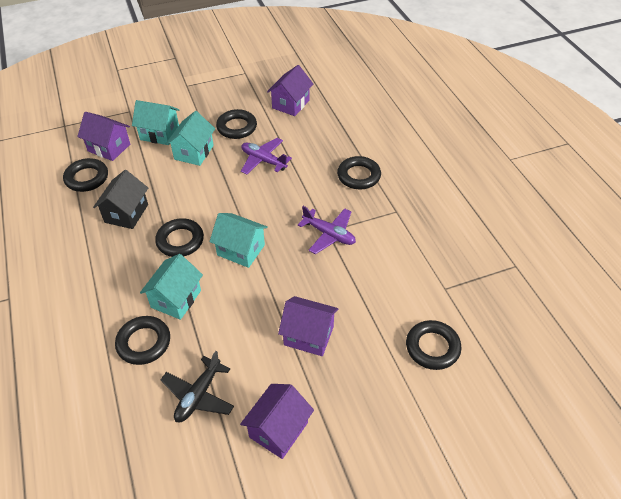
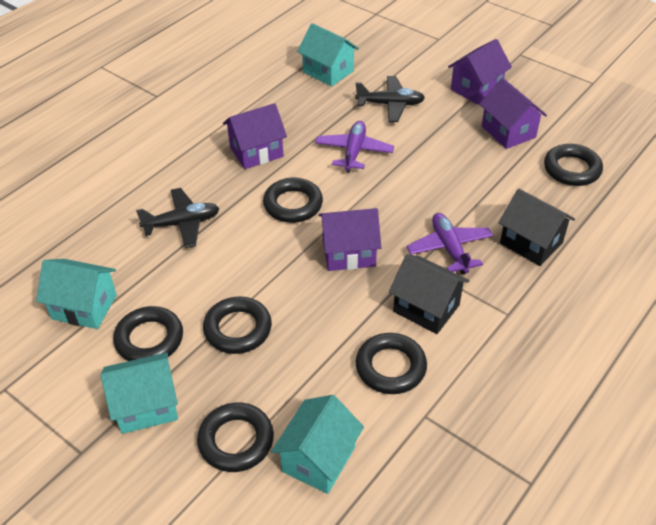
black house: 1 -> 2
black plane: 1 -> 2

